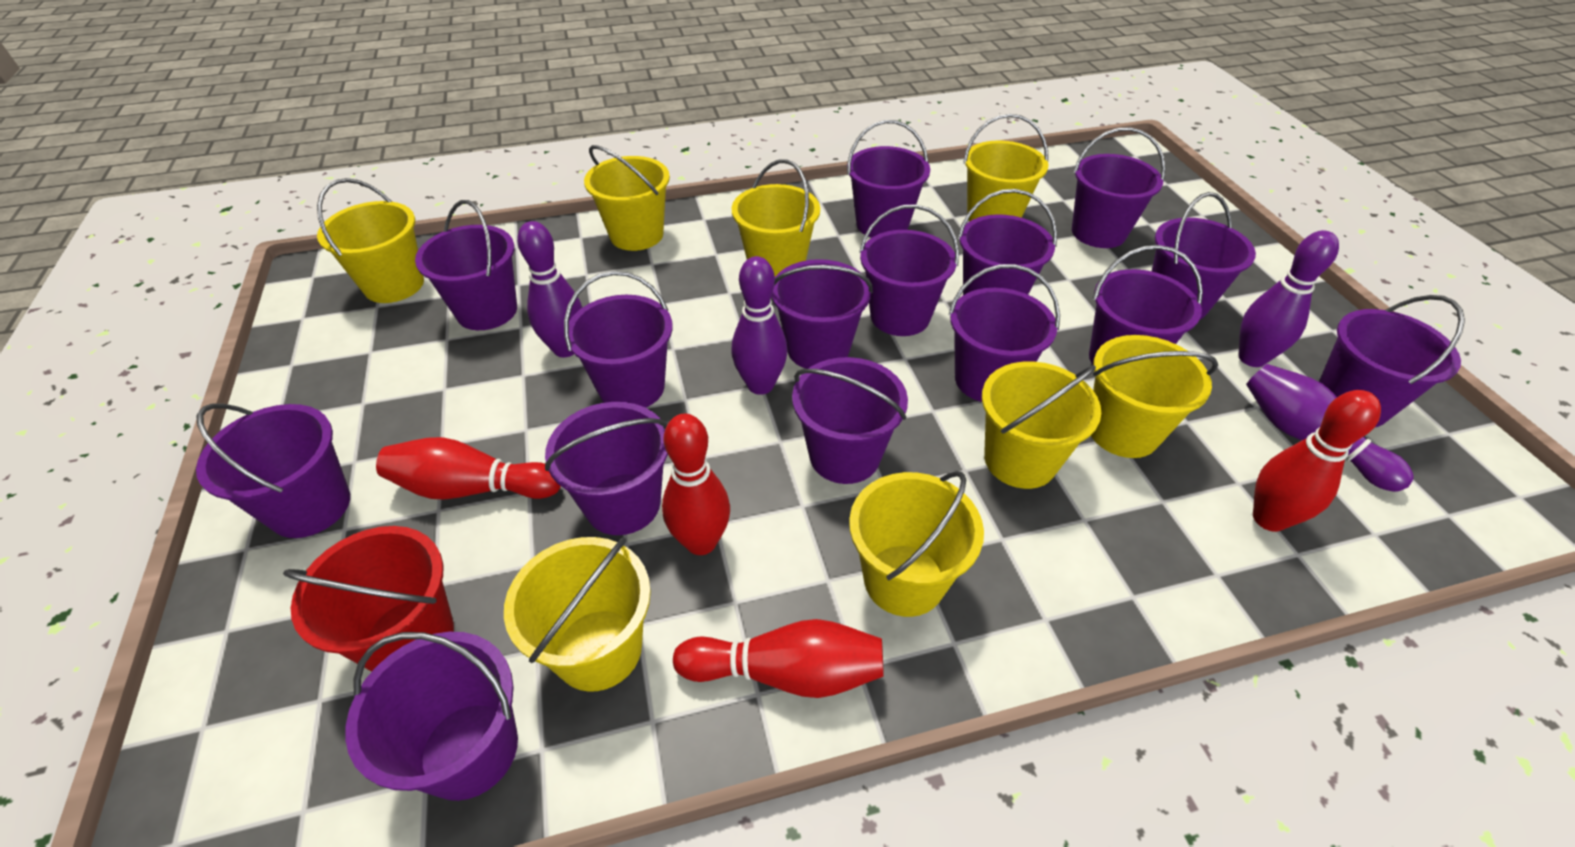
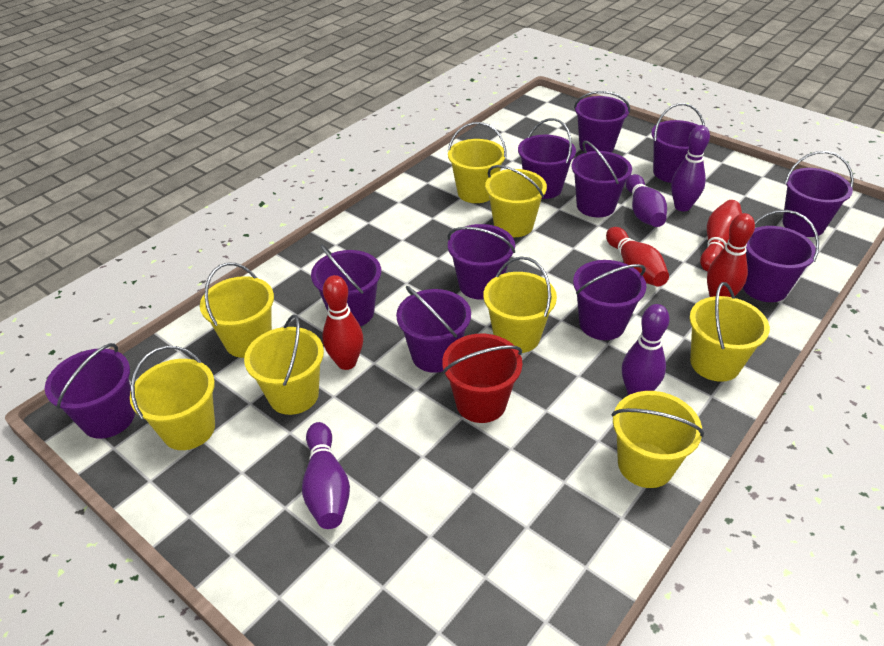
purple bucket: 15 -> 11

